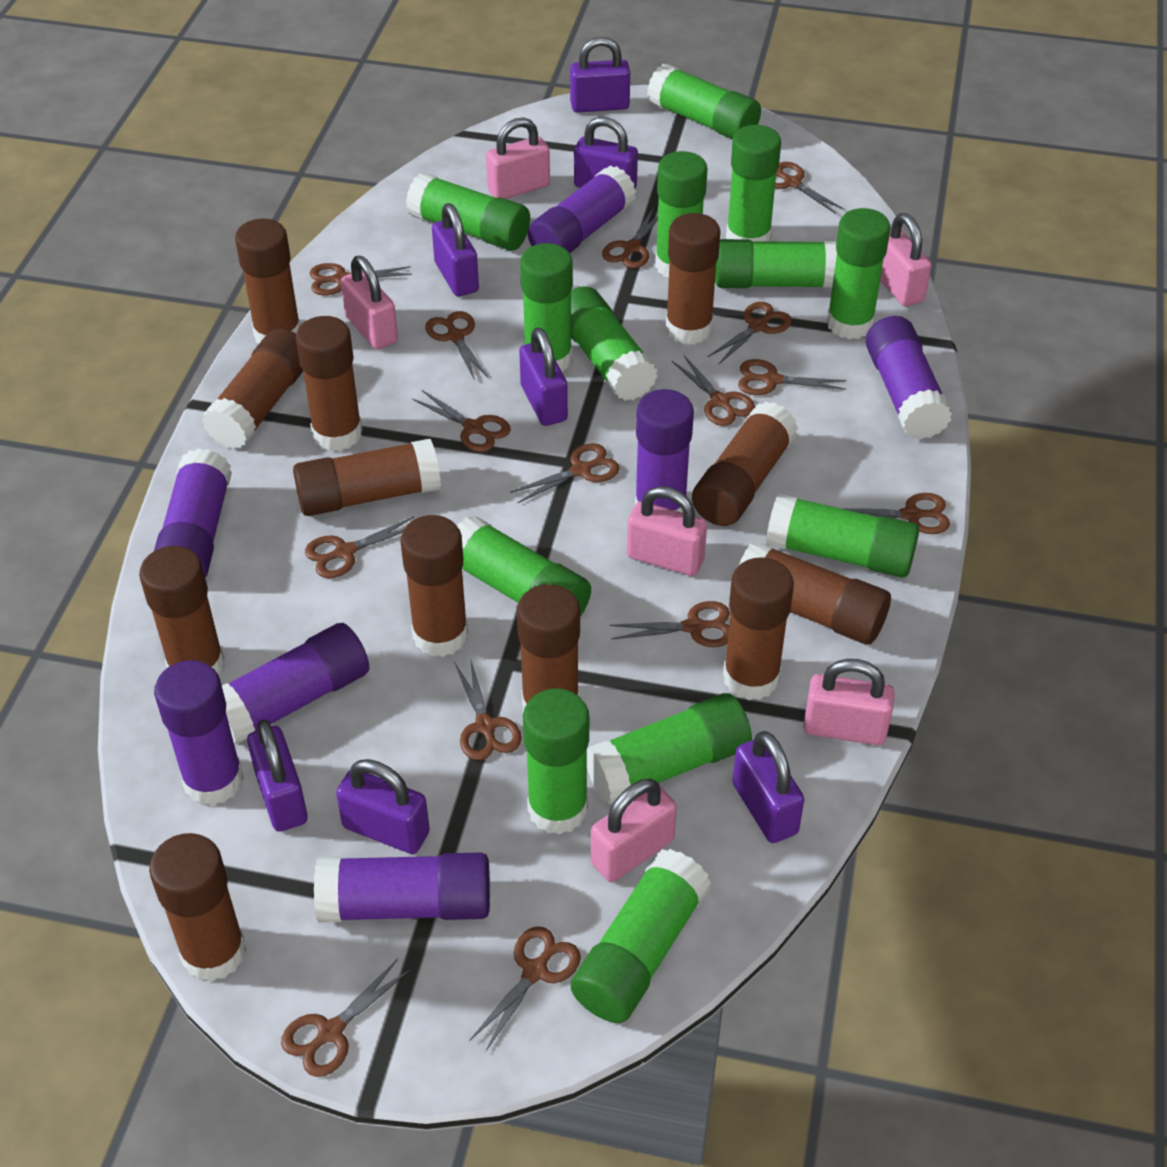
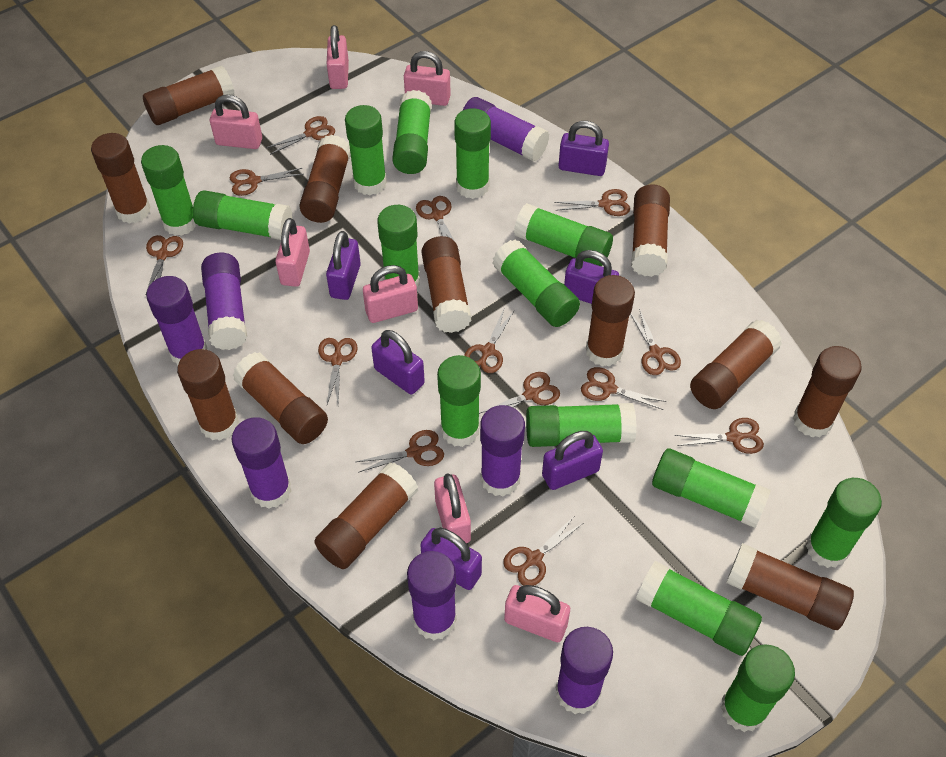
brown scissors: 15 -> 13
green glue stick: 13 -> 14
pink padlock: 6 -> 7
purple padlock: 7 -> 6

